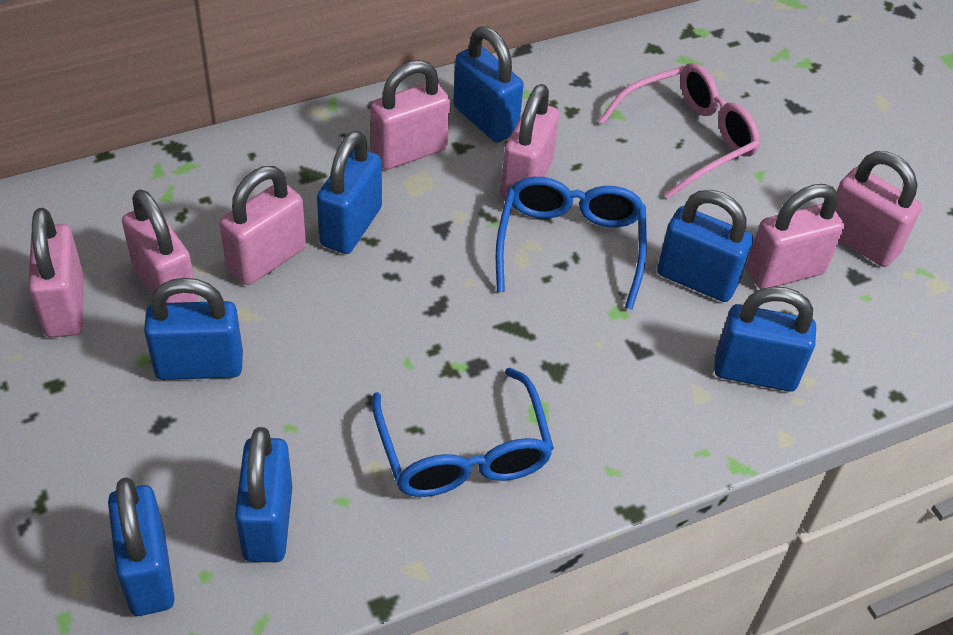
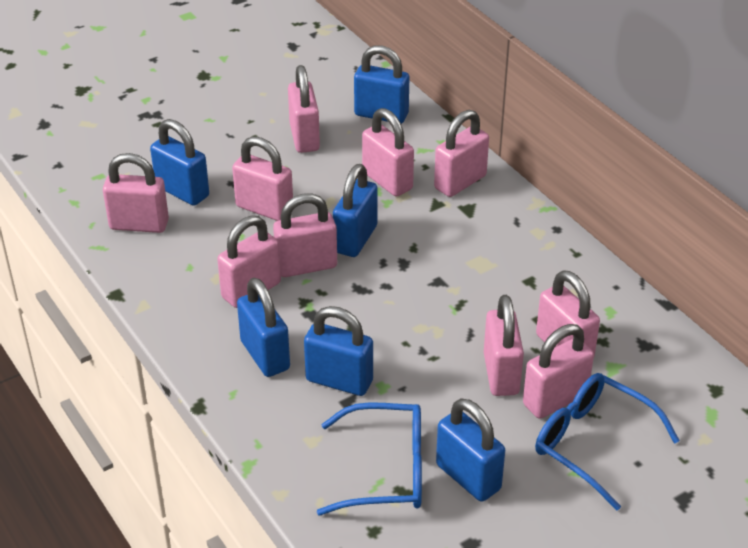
blue padlock: 7 -> 6
pink glasses: 1 -> 0
pink padlock: 7 -> 10

